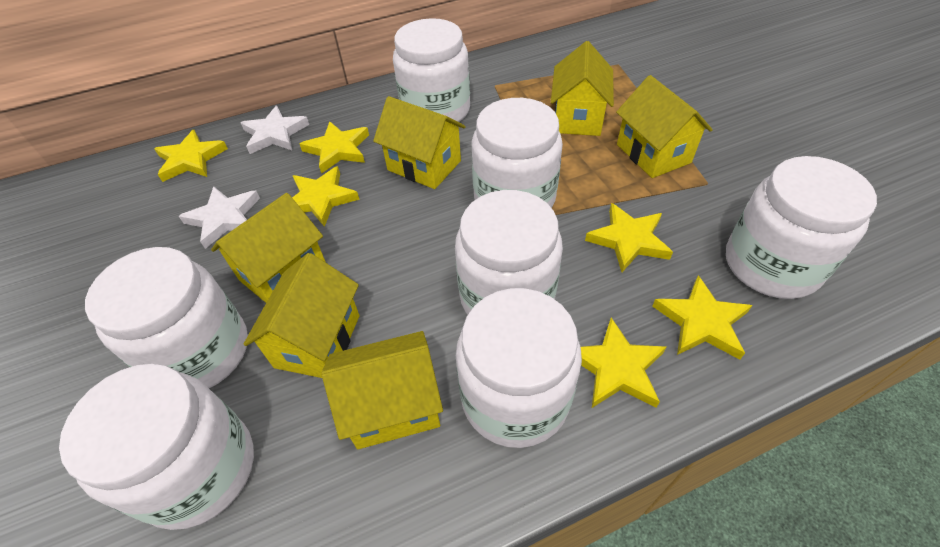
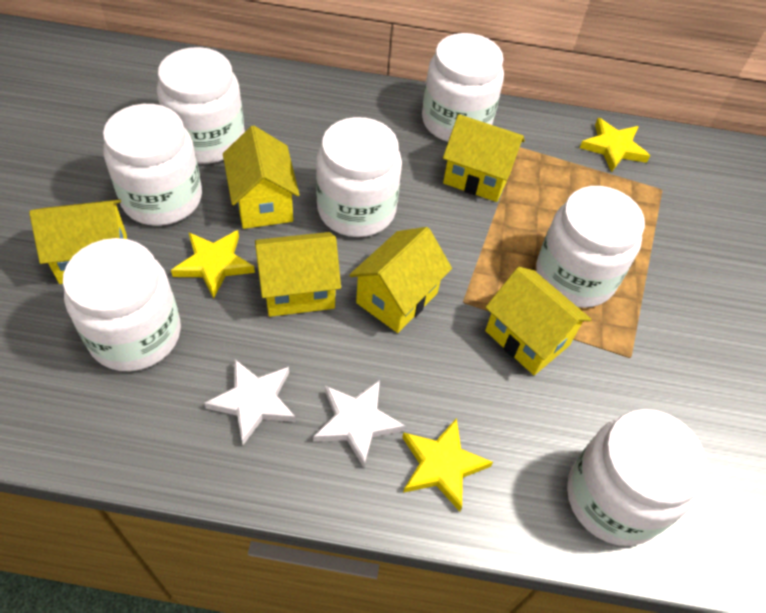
yellow star: 6 -> 3

